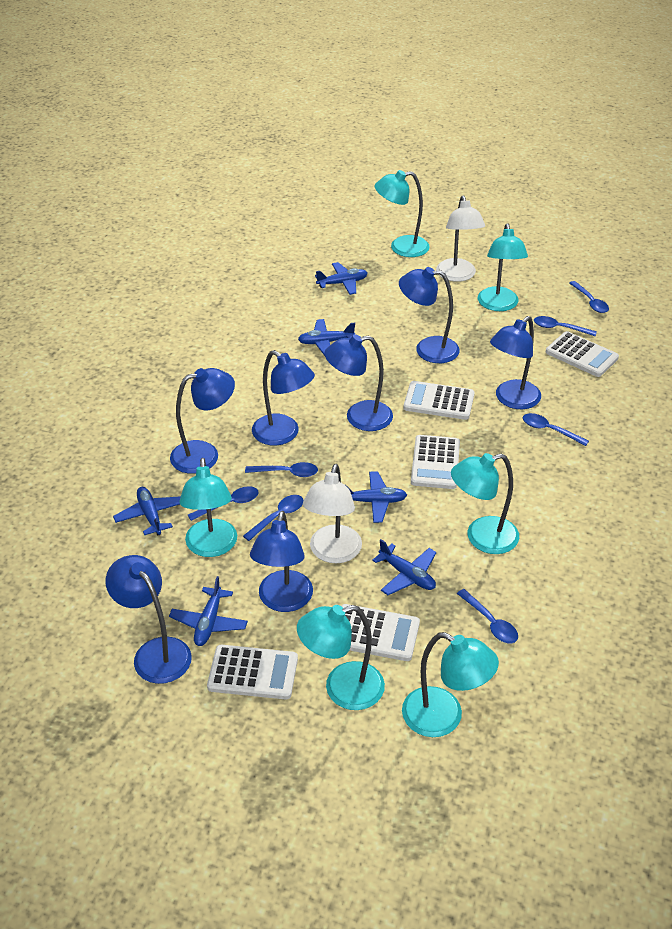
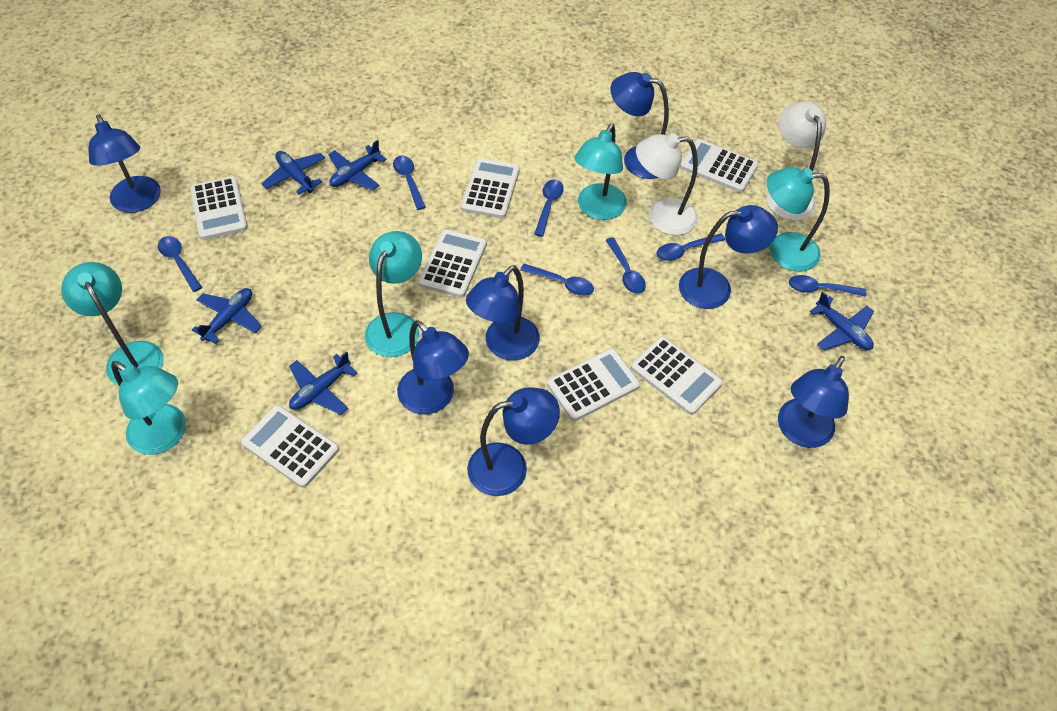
blue plane: 6 -> 5
turquoise lamp: 6 -> 5
white calculator: 5 -> 7

